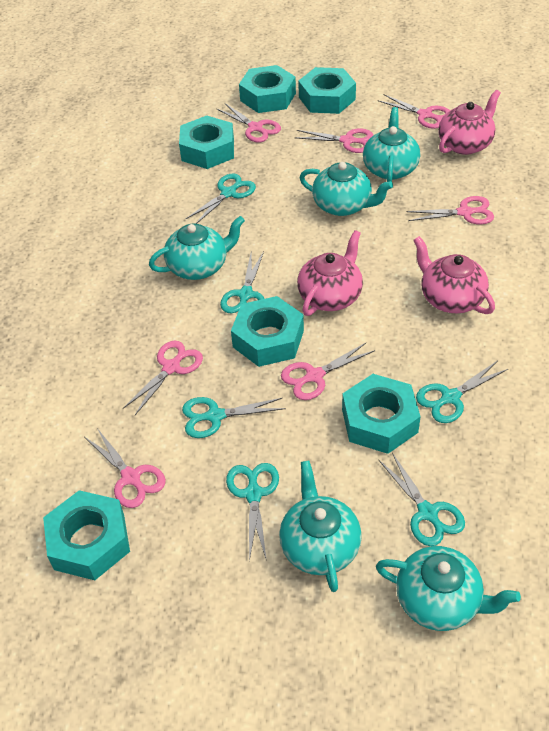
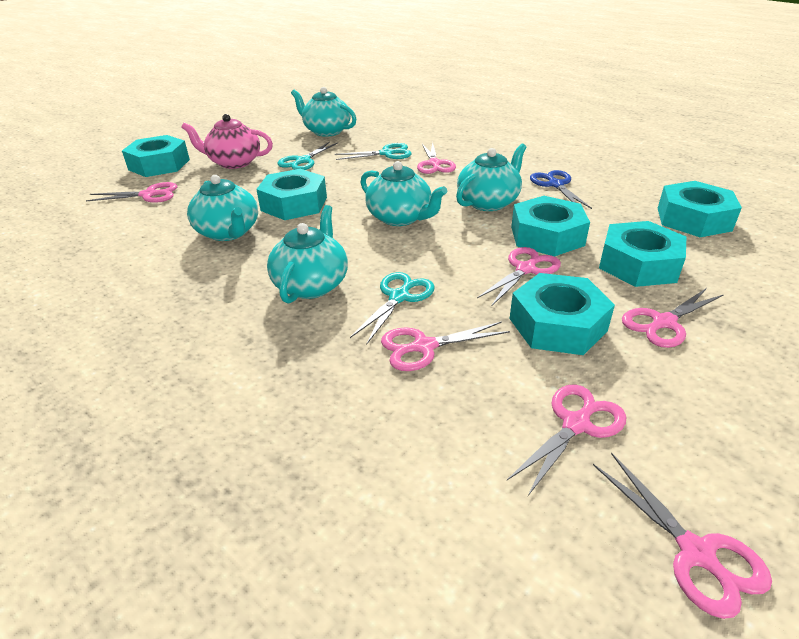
blue scissors: 0 -> 1
pink teapot: 3 -> 1
turquoise scissors: 6 -> 3

